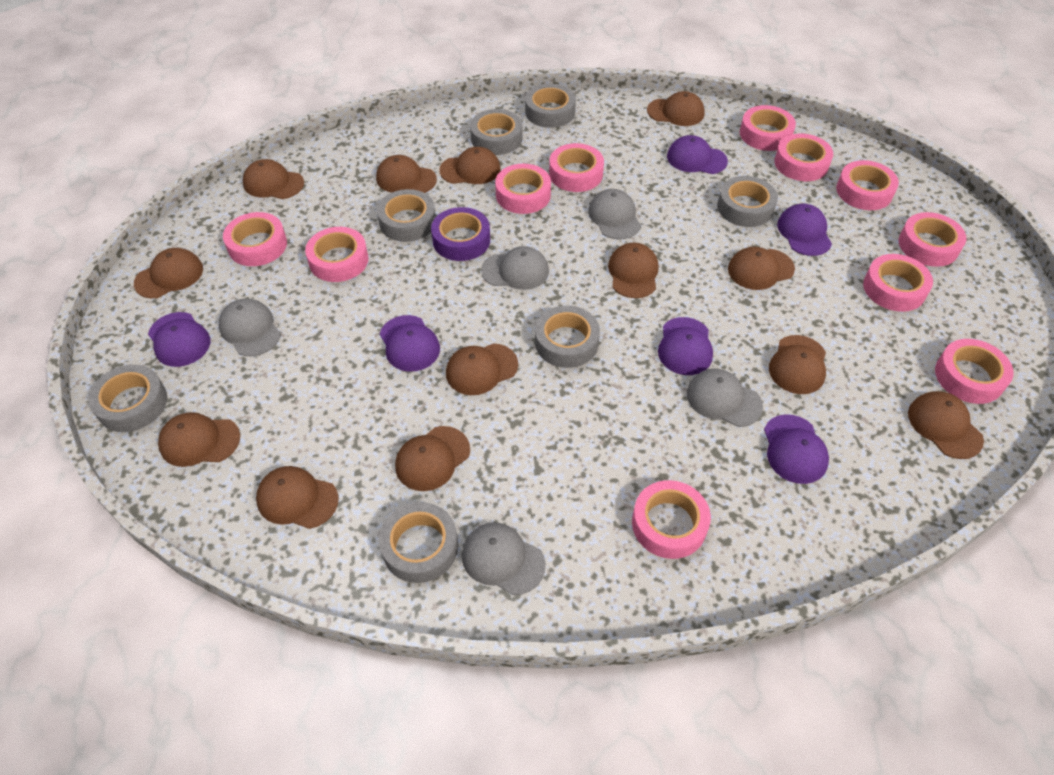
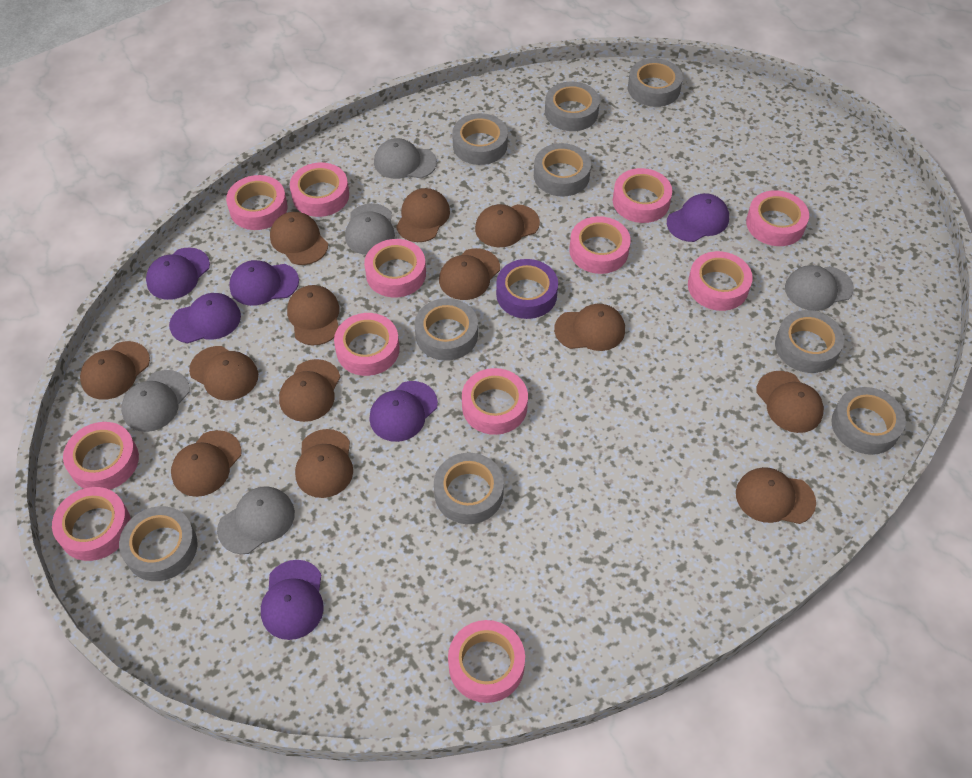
grey tape: 7 -> 9
pink tape: 11 -> 12

